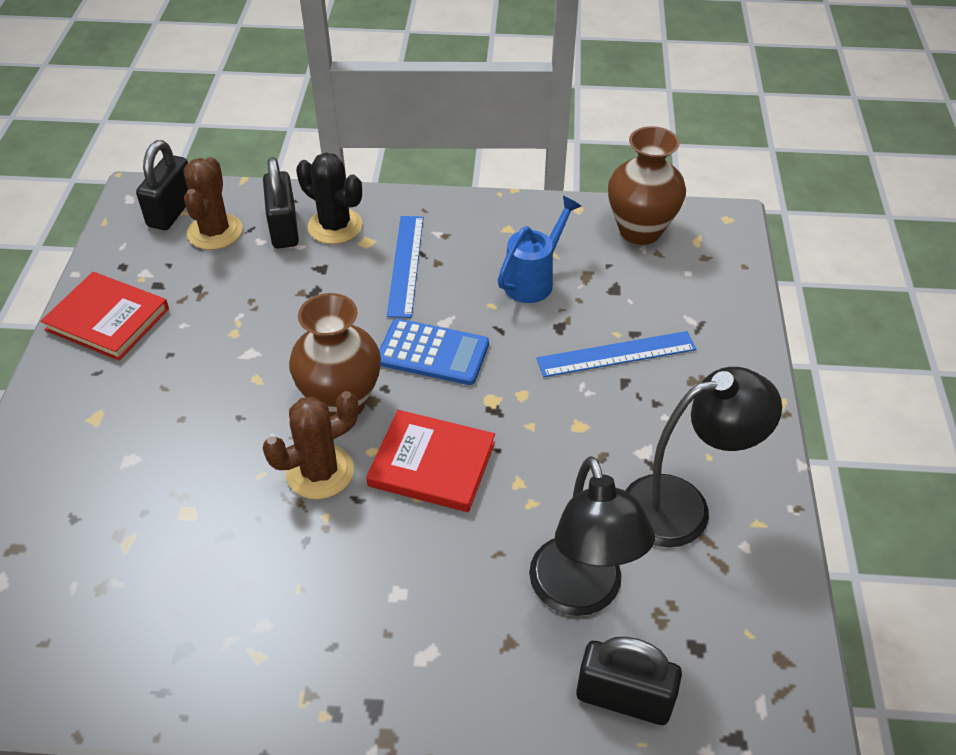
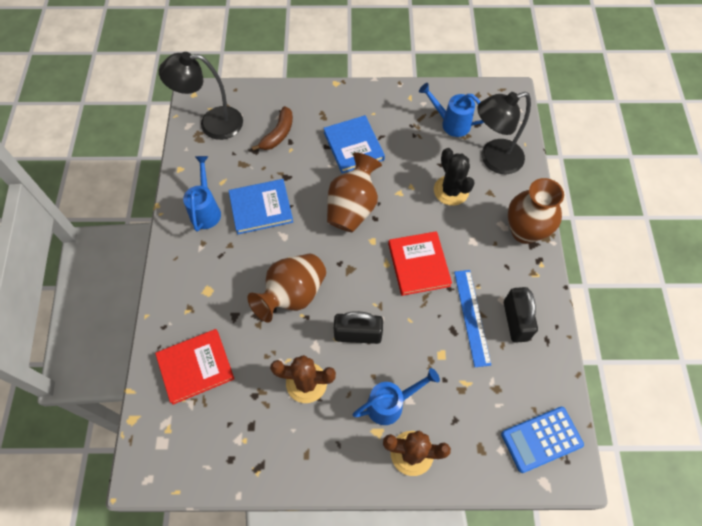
black padlock: 3 -> 2
blue book: 0 -> 2
blue ruler: 2 -> 1
blue watering can: 1 -> 3
brown banana: 0 -> 1
brown vase: 2 -> 3

